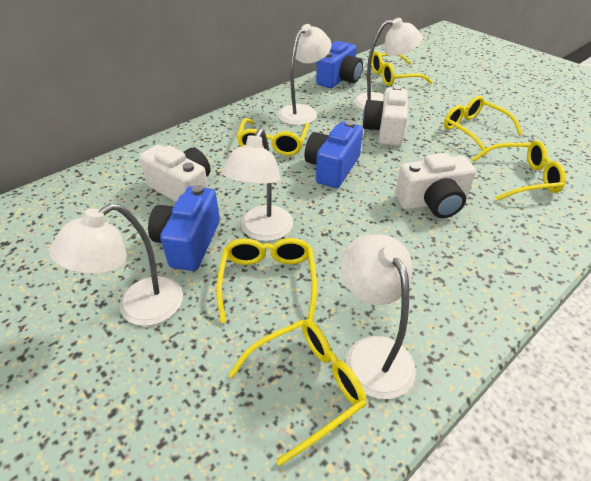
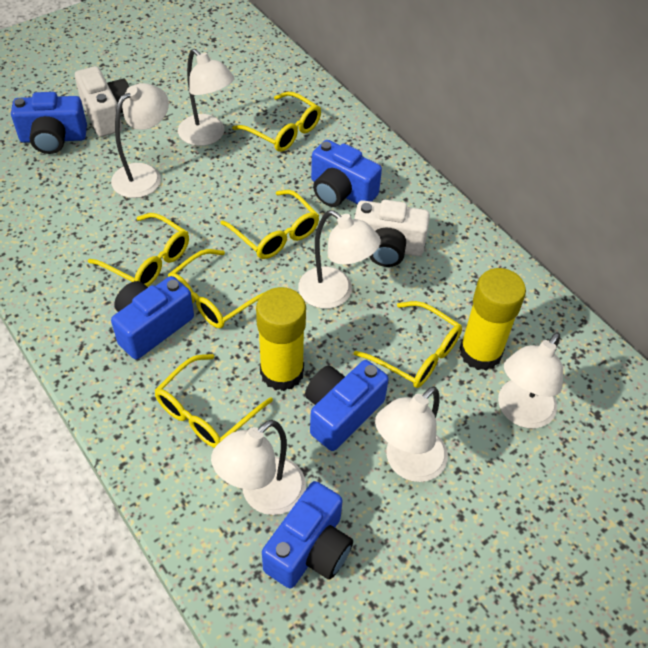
blue camera: 3 -> 5
white camera: 3 -> 2
white lamp: 5 -> 6
yellow glue stick: 0 -> 2

